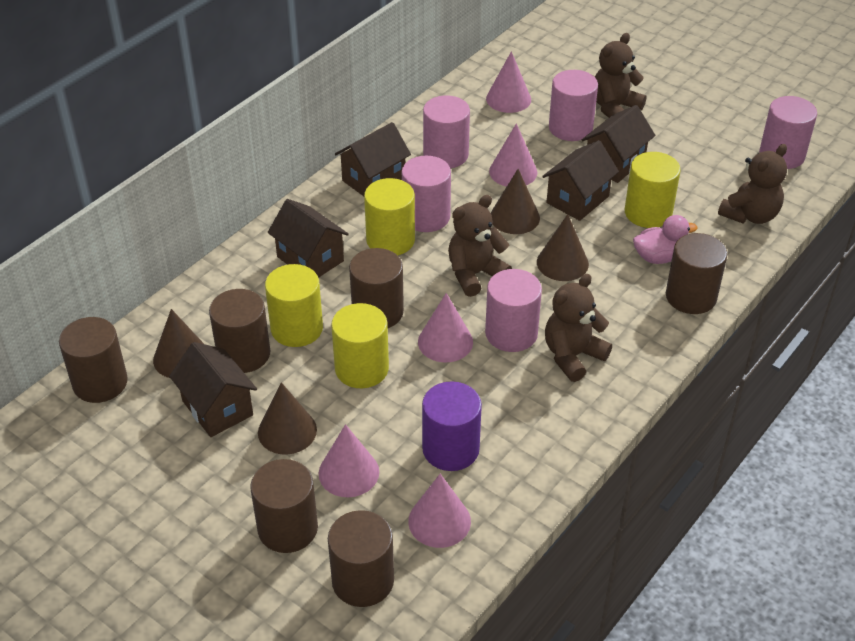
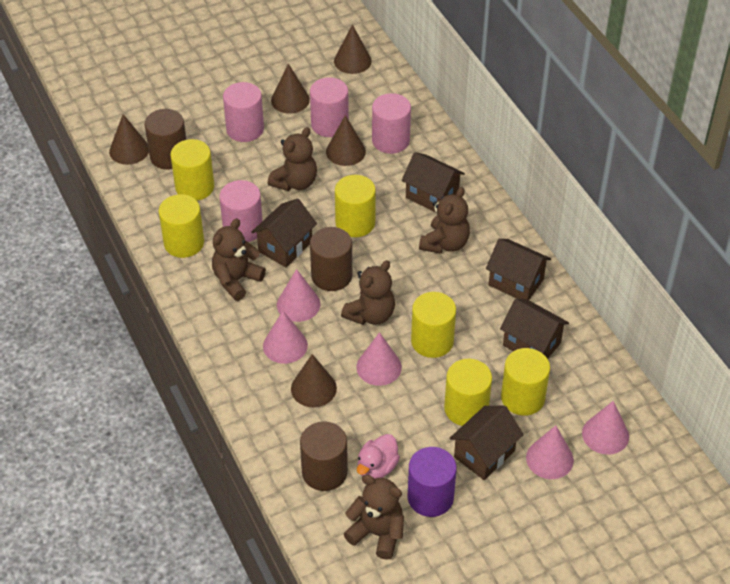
brown cone: 4 -> 5
brown cylinder: 6 -> 3
brown teddy bear: 4 -> 5
pink cylinder: 5 -> 4
yellow cylinder: 4 -> 6

